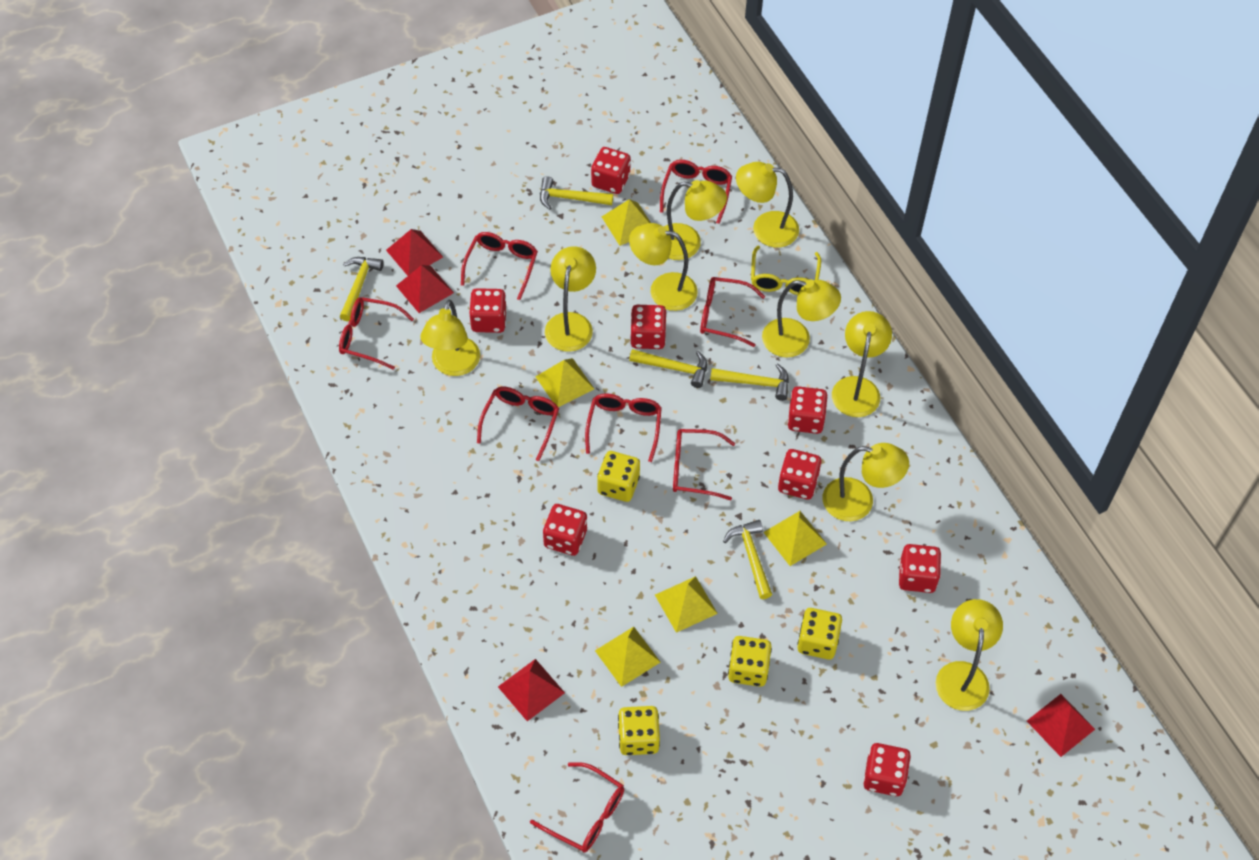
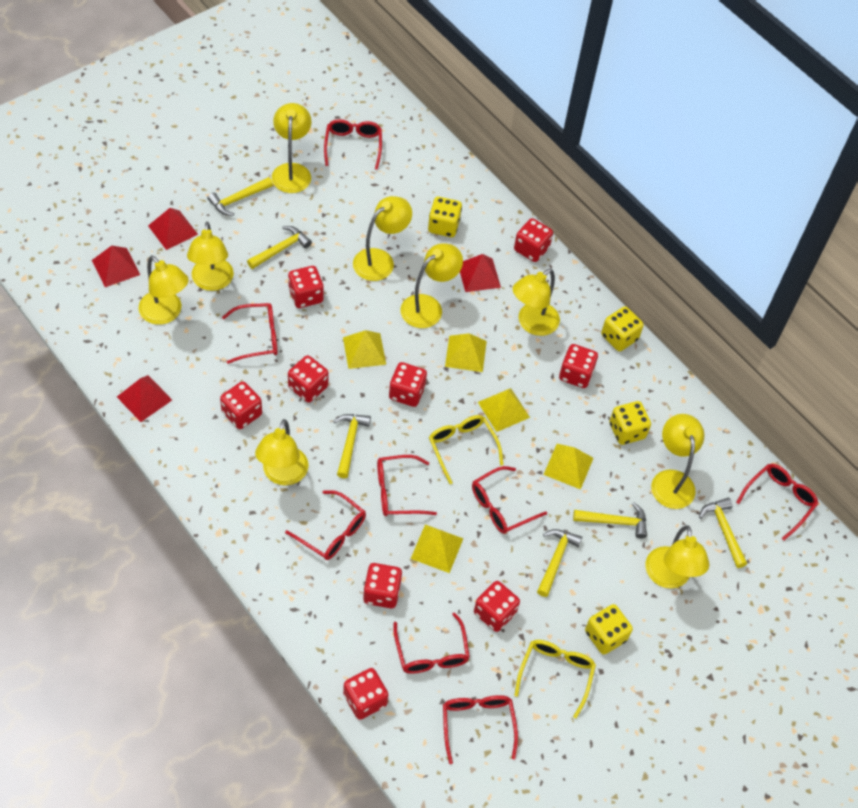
red dice: 8 -> 9
yellow glasses: 1 -> 2
yellow hammer: 5 -> 6

